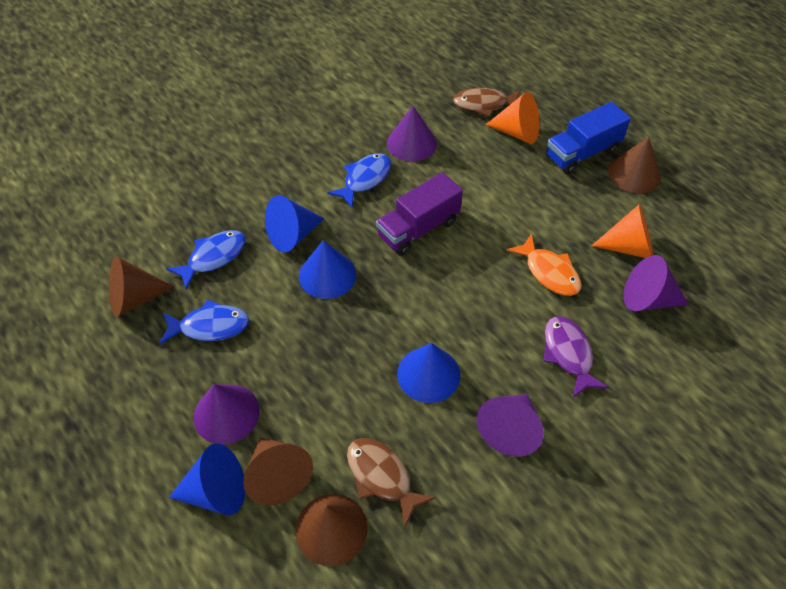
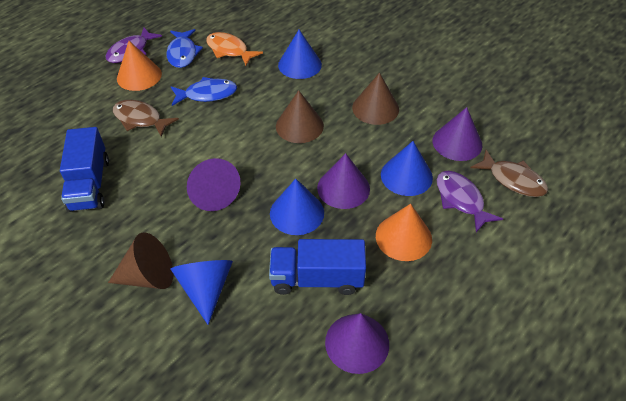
blue fish: 3 -> 2
blue truck: 1 -> 2
brown cone: 4 -> 3
purple fish: 1 -> 2
purple truck: 1 -> 0

